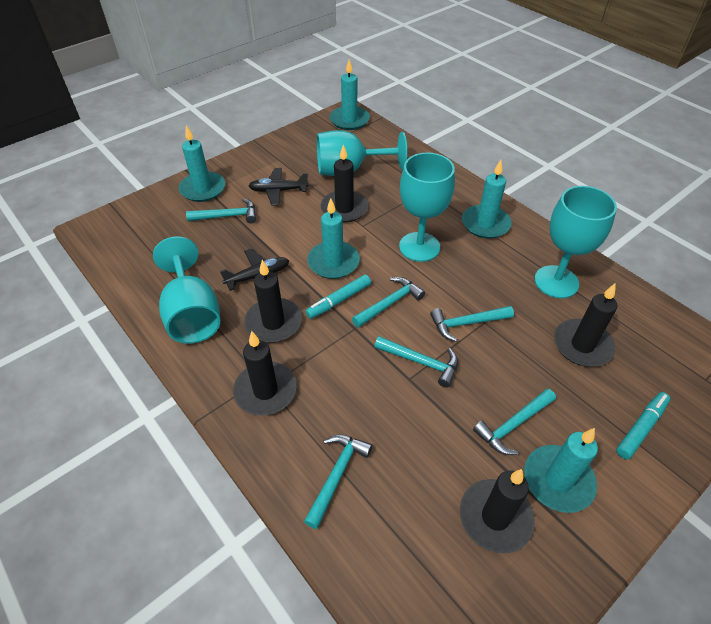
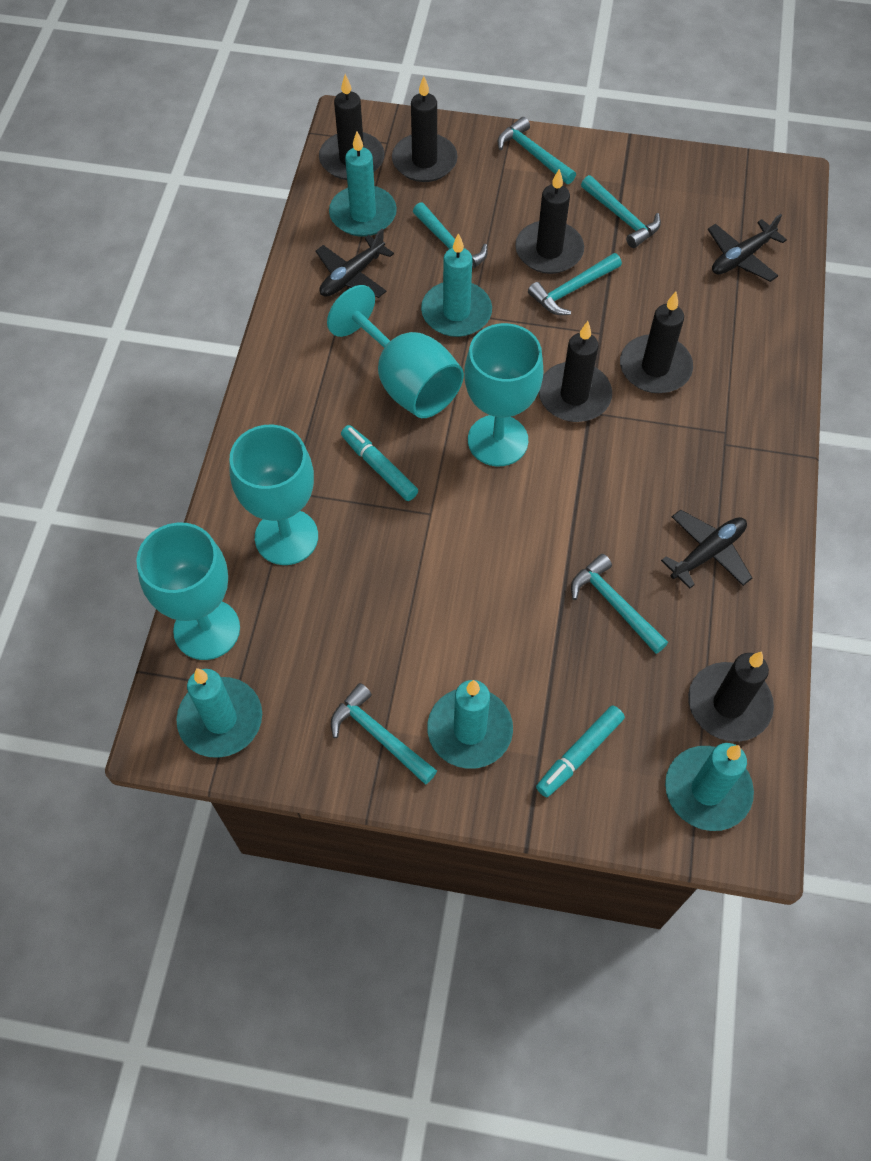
black candle: 5 -> 6
black plane: 2 -> 3

